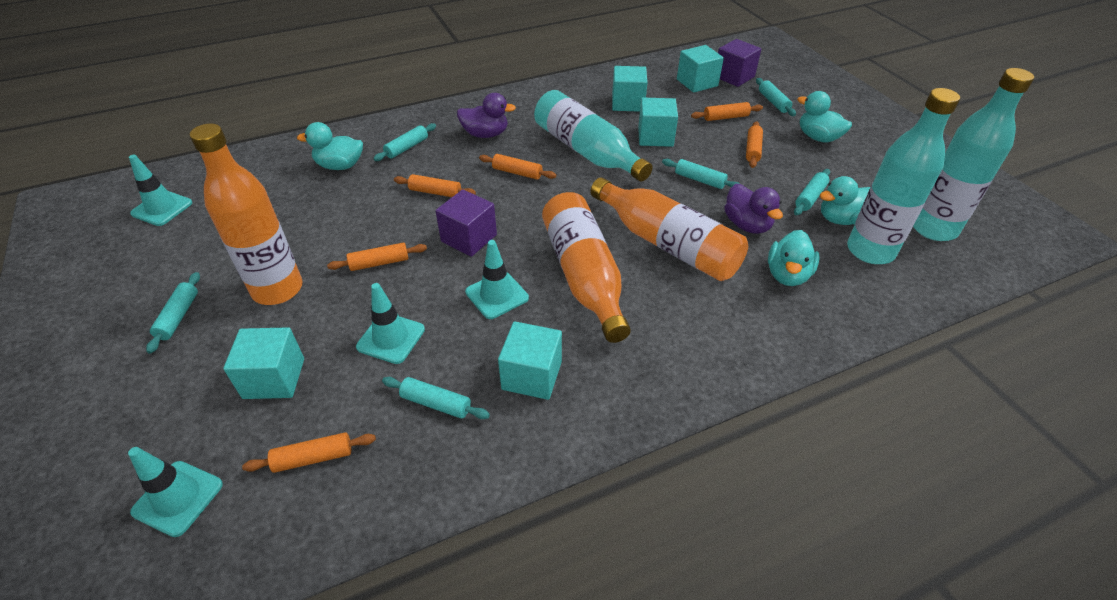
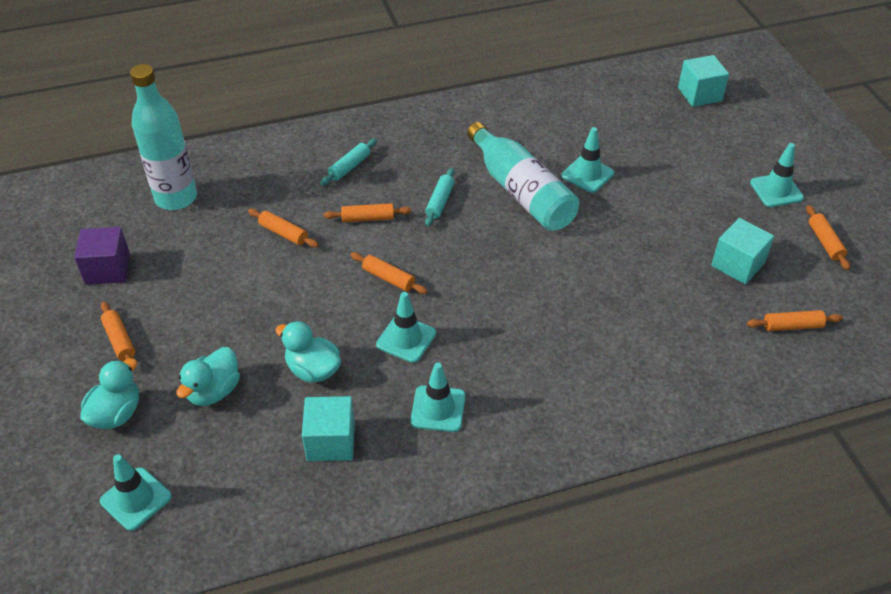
orange bottle: 3 -> 0
purple cube: 2 -> 1
purple duck: 2 -> 0
turquoise bottle: 3 -> 2
turquoise cube: 5 -> 3
turquoise duck: 4 -> 3
turquoise rolling pin: 6 -> 2
turquoise traffic cone: 4 -> 5

